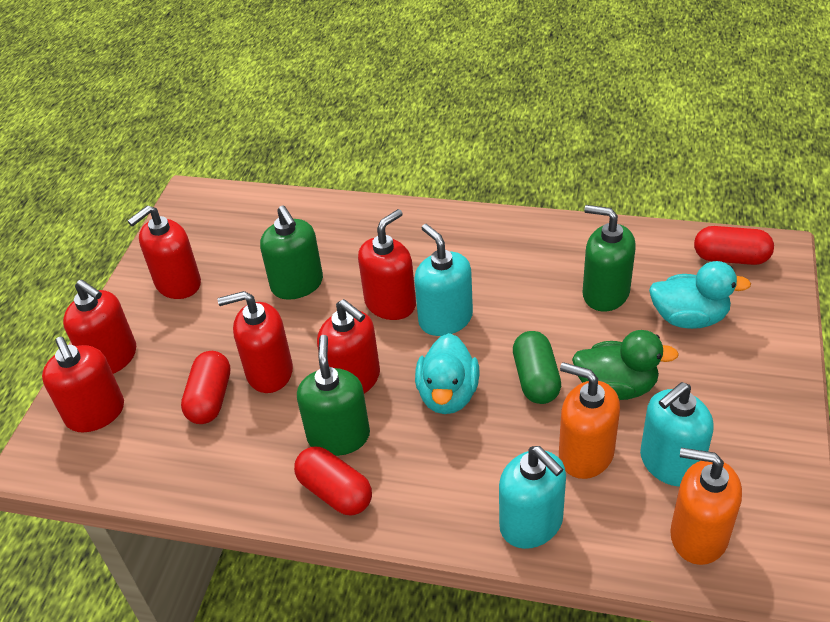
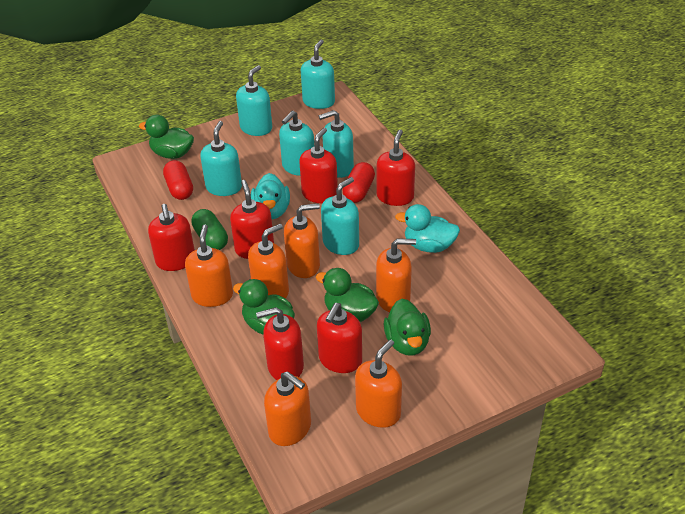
green duck: 1 -> 4
green soap dispenser: 3 -> 0
orange soap dispenser: 2 -> 6
red capsule: 3 -> 2
turquoise soap dispenser: 3 -> 6

